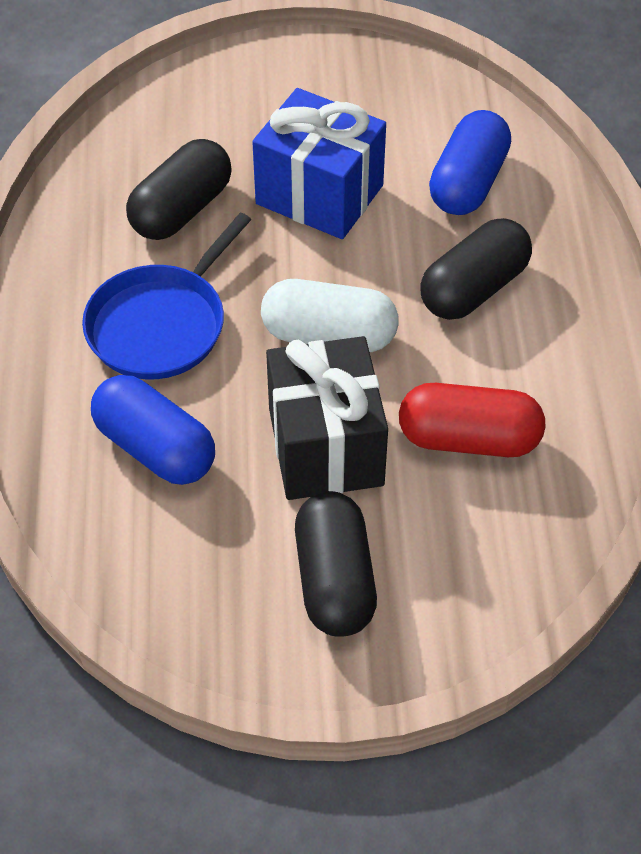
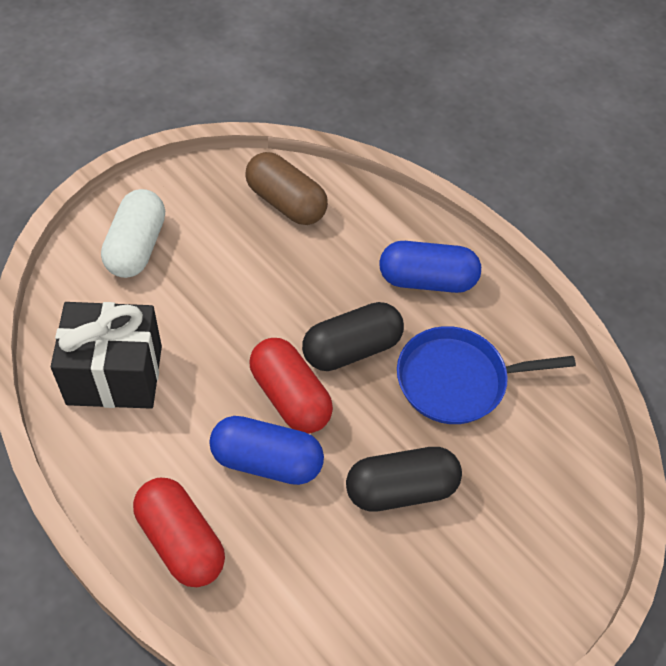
black capsule: 3 -> 2
blue gift: 1 -> 0
brown capsule: 0 -> 1
red capsule: 1 -> 2

